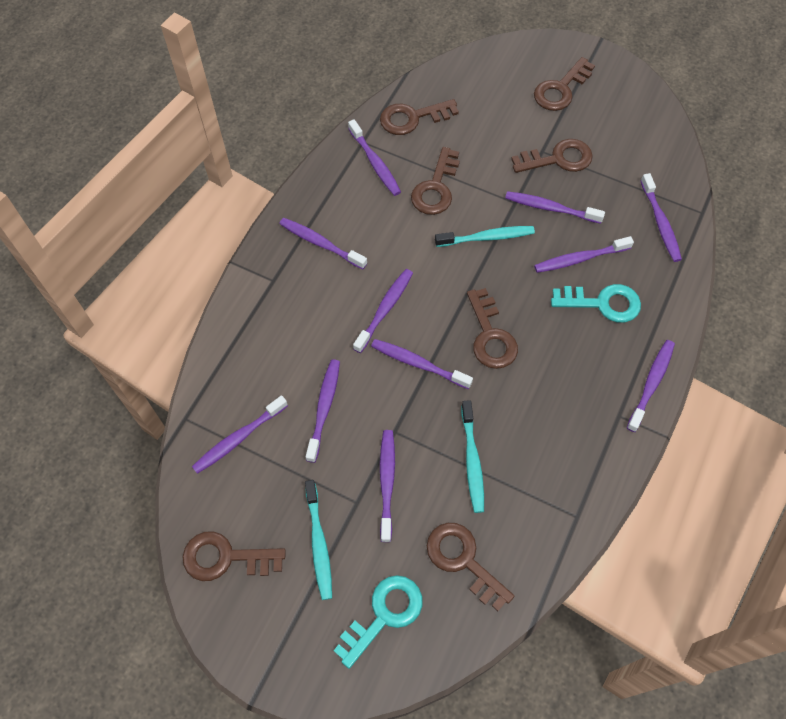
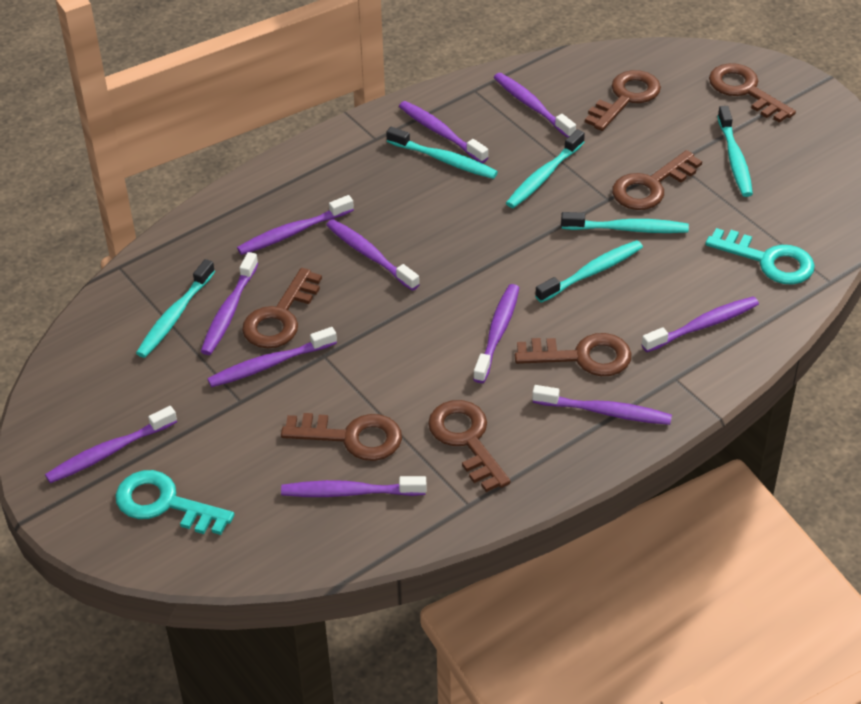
turquoise toothbrush: 3 -> 6

